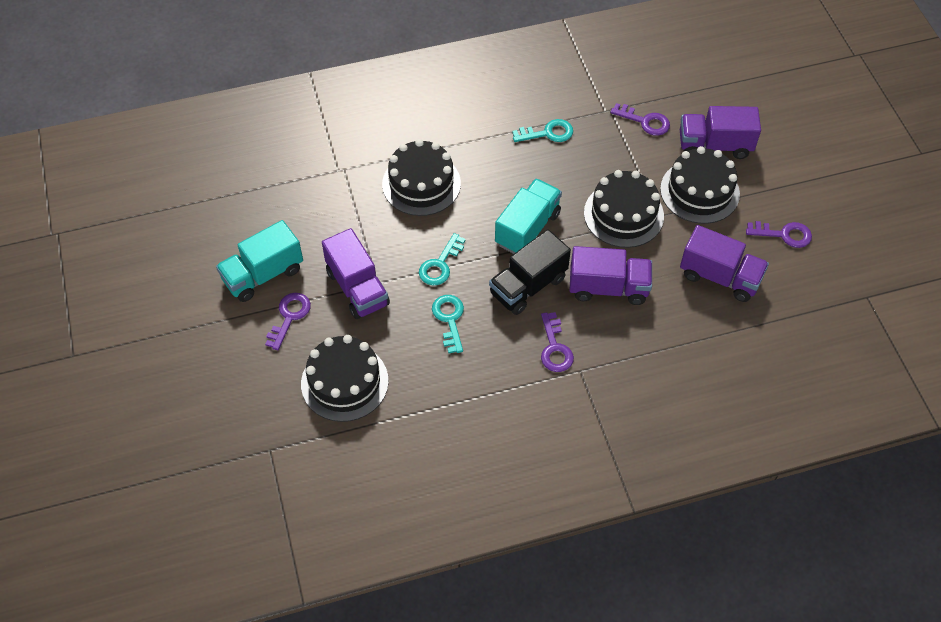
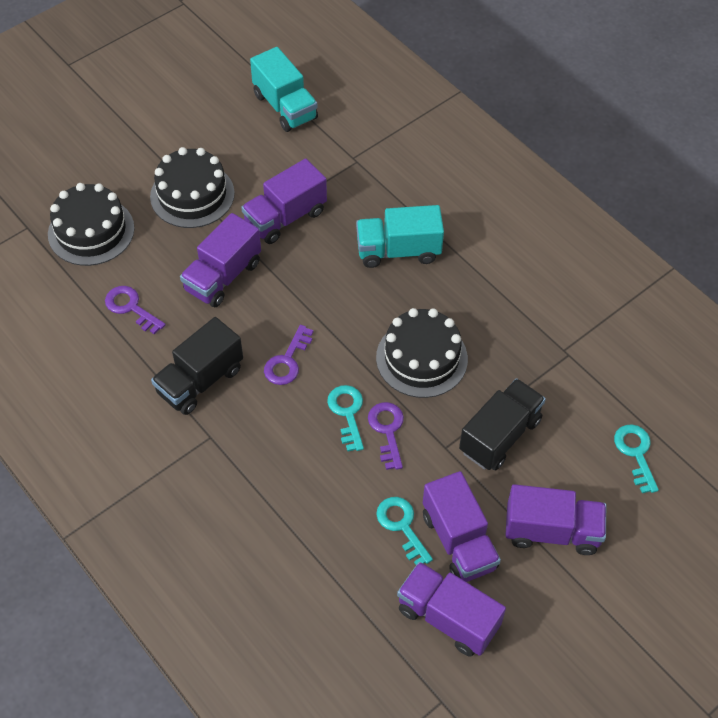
black cake: 4 -> 3
black truck: 1 -> 2
purple key: 4 -> 3
purple truck: 4 -> 5

